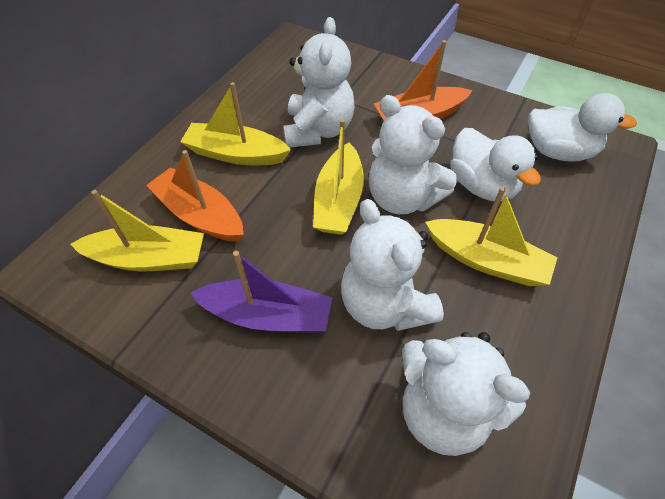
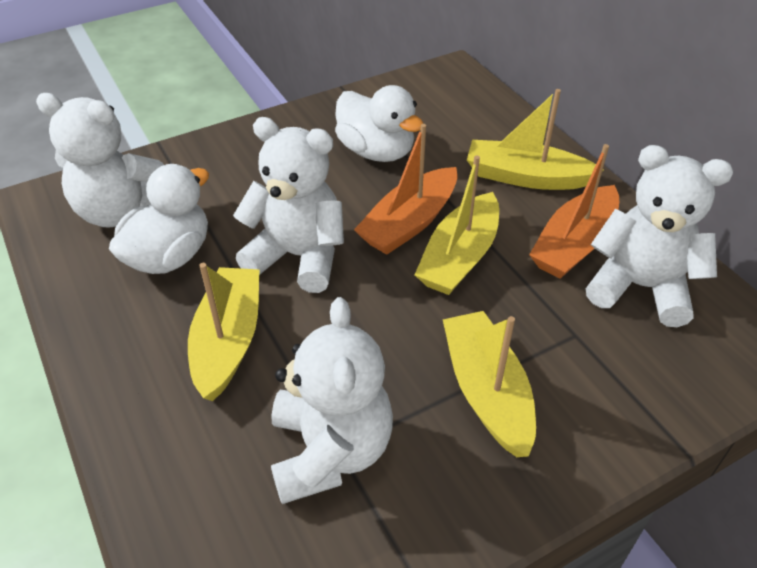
purple boat: 1 -> 0

